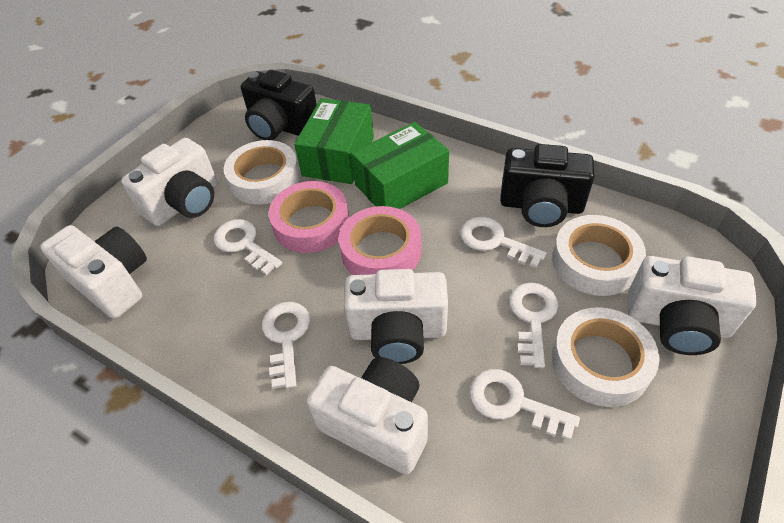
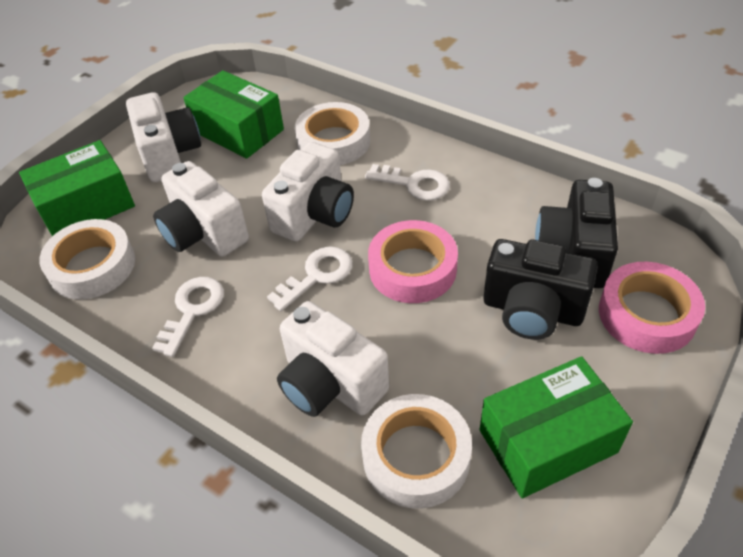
green box: 2 -> 3
white camera: 5 -> 4
white key: 5 -> 3

